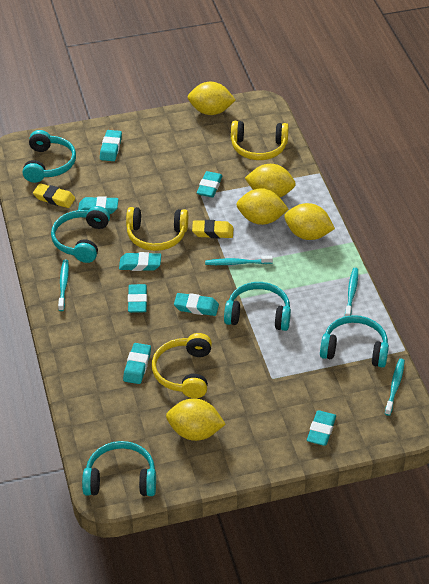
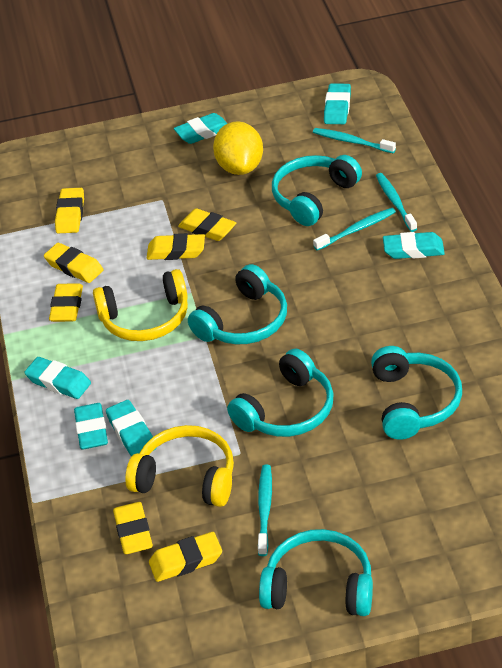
turquoise eraser: 8 -> 6
yellow eraser: 2 -> 7
yellow headphones: 3 -> 2
yellow lemon: 5 -> 1

